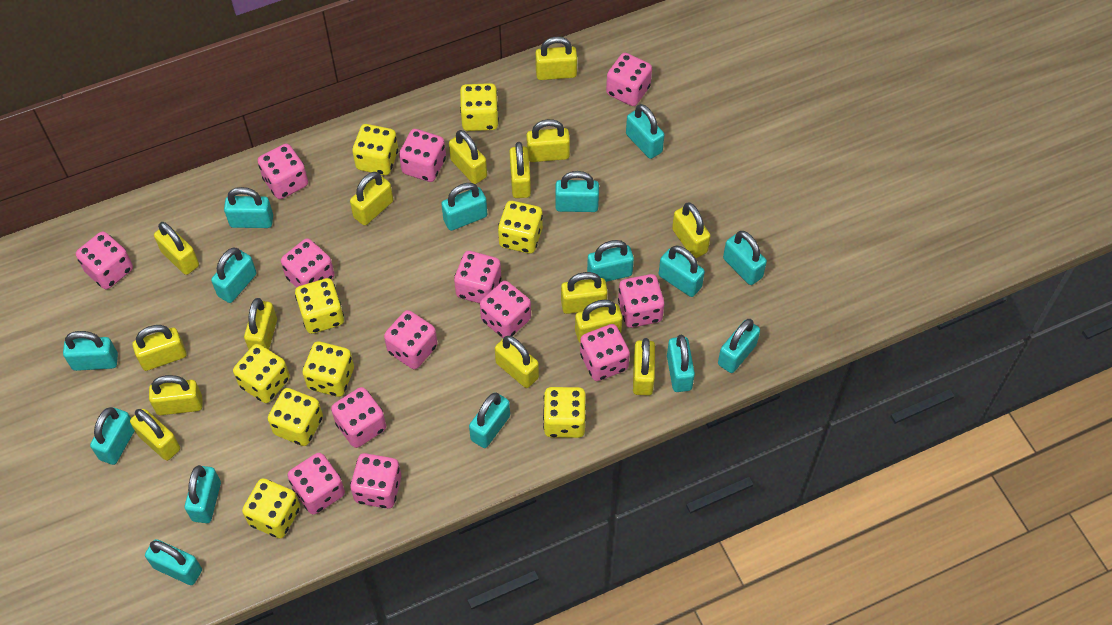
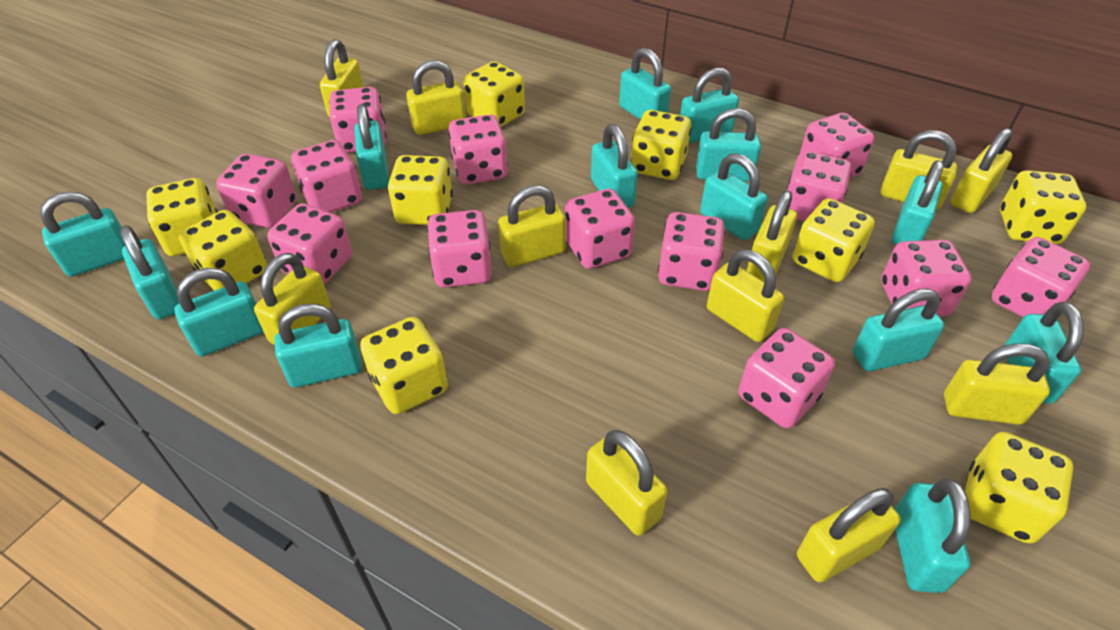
turquoise padlock: 15 -> 14
yellow padlock: 15 -> 11

